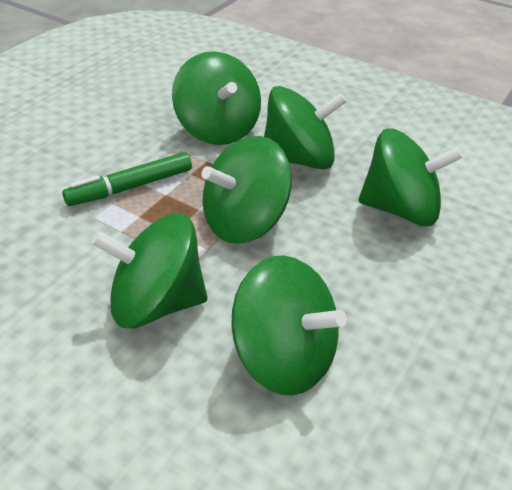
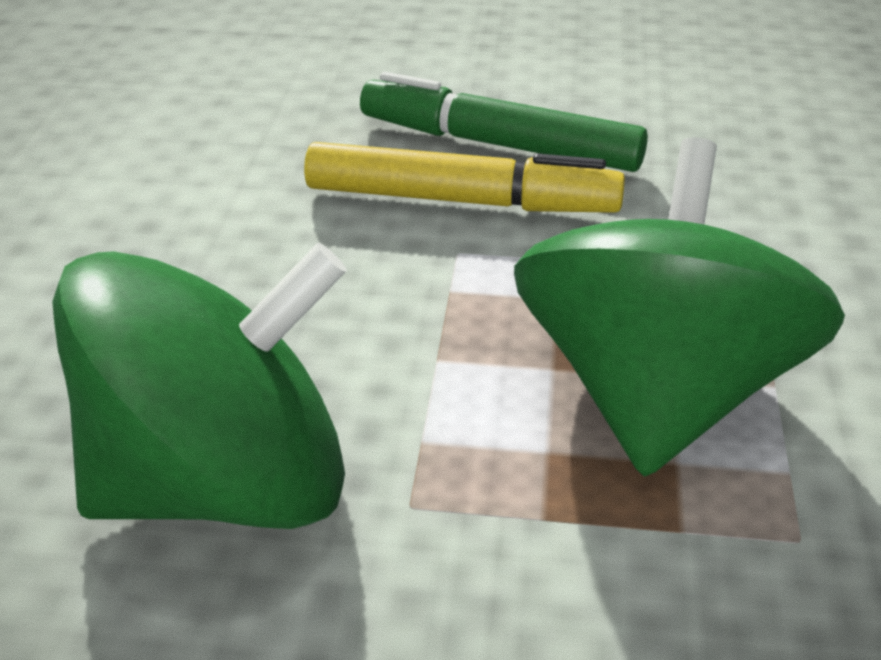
green spinning top: 6 -> 2
yellow marker: 0 -> 1

